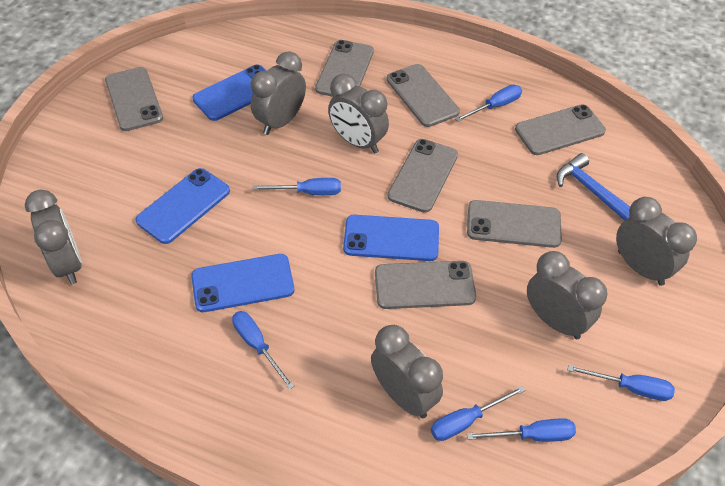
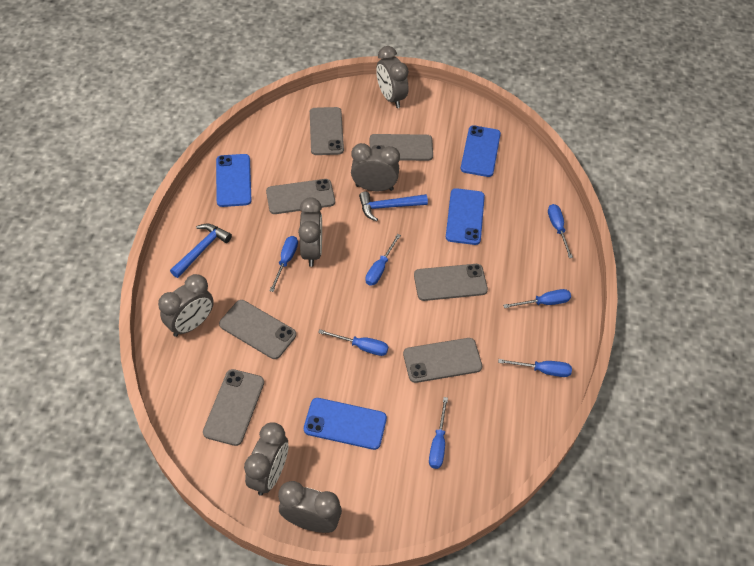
blue hammer: 1 -> 2
blue screwdriver: 6 -> 7

